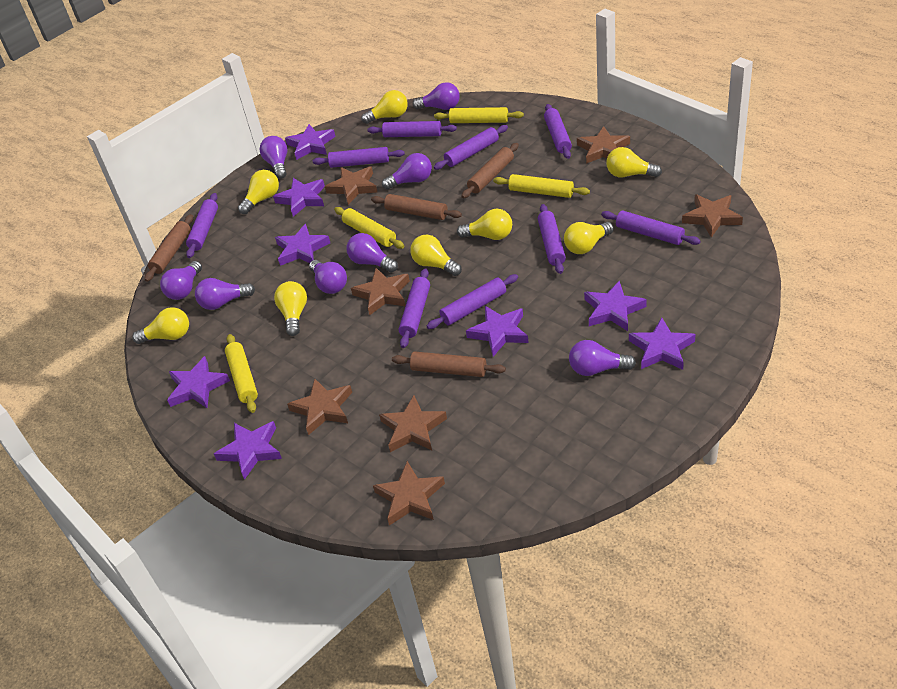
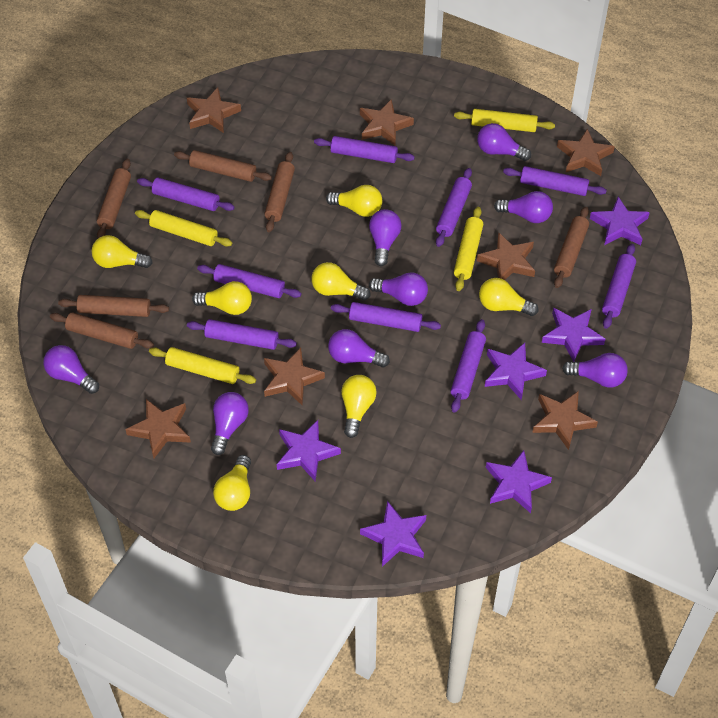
brown rolling pin: 4 -> 6
purple star: 8 -> 6
yellow light bulb: 8 -> 7

